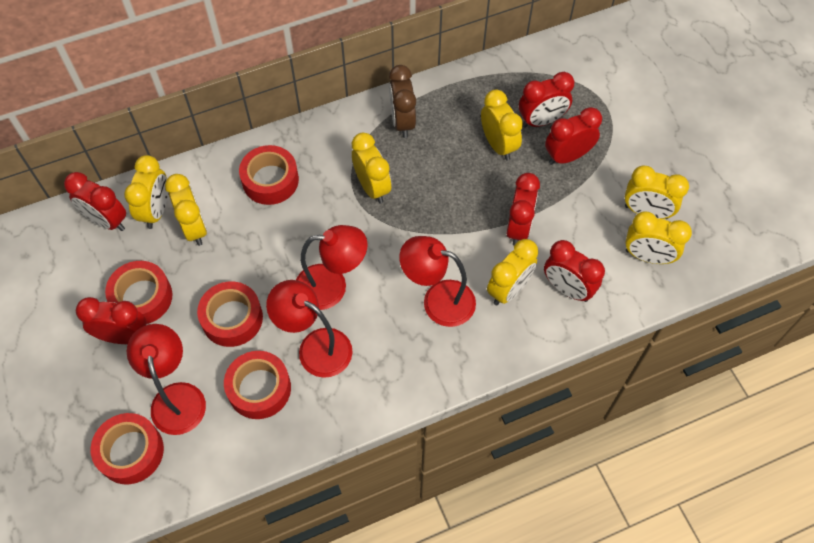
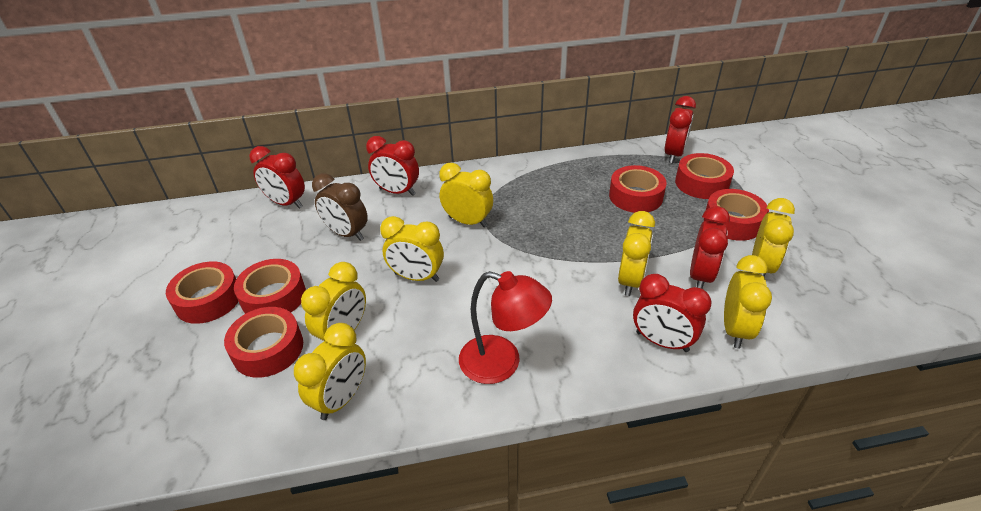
red clock: 6 -> 5
red lamp: 4 -> 1
red tape: 5 -> 6

